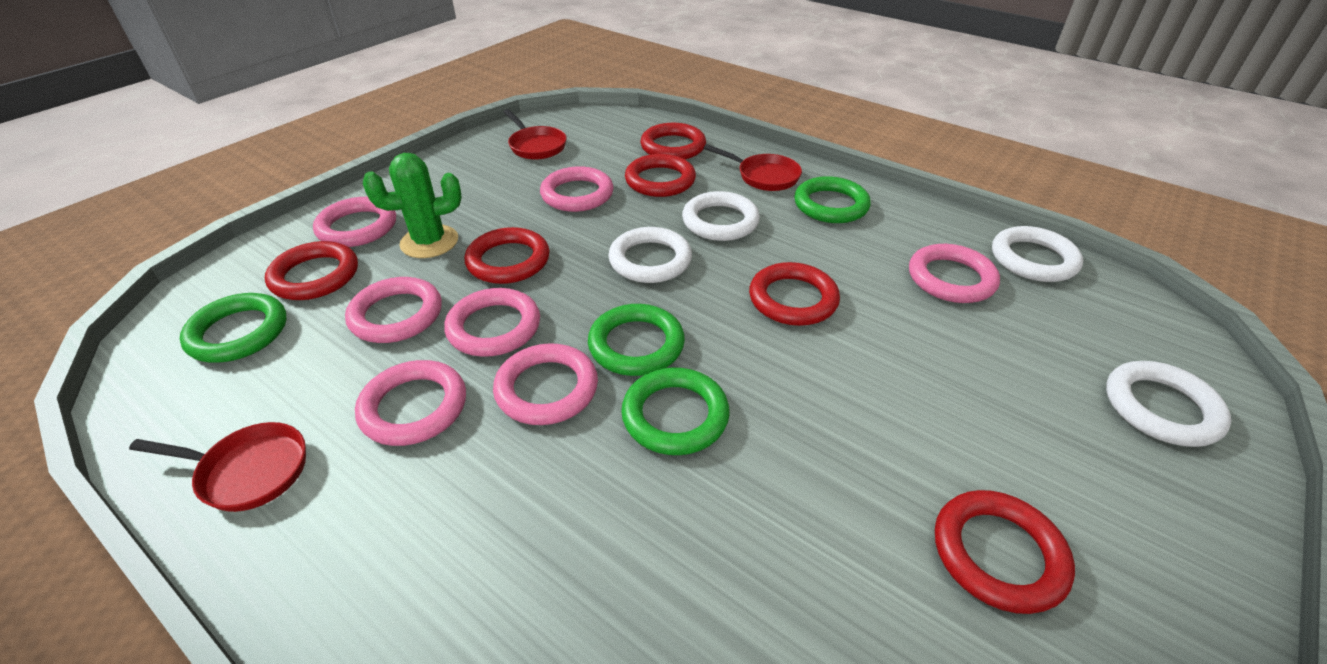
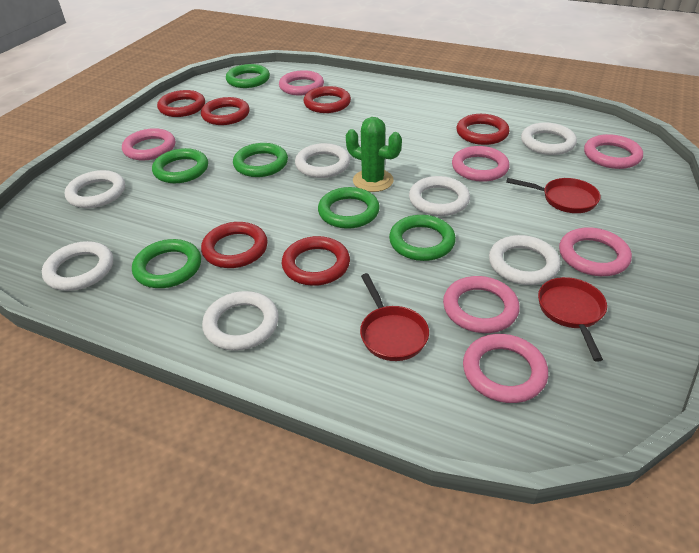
green ring: 4 -> 6
white ring: 4 -> 7

